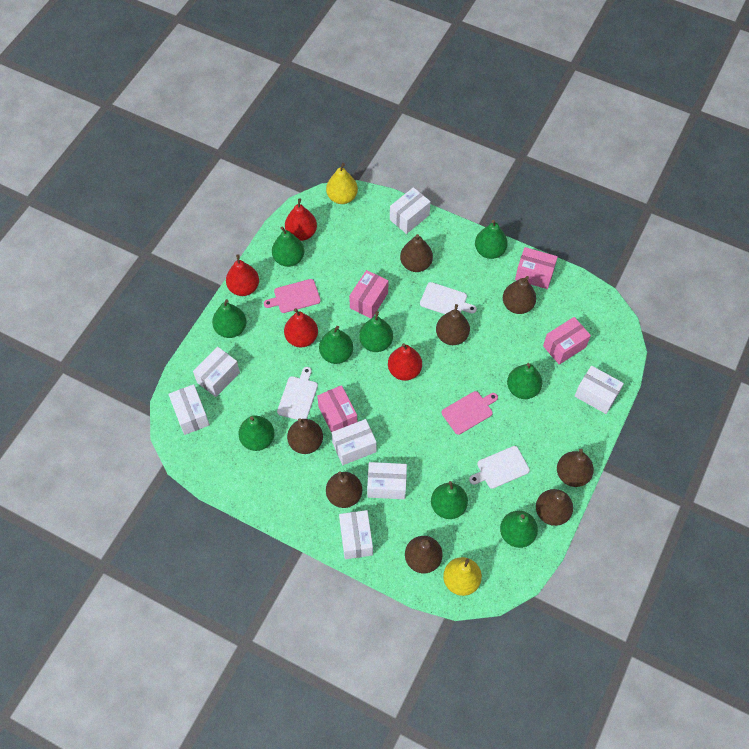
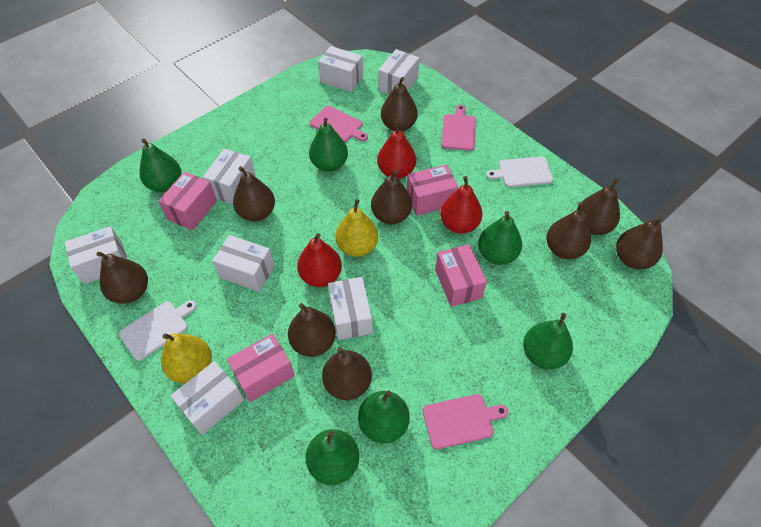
brown pear: 8 -> 9
green pear: 9 -> 6
pink cutting board: 2 -> 3
red pear: 4 -> 3
white cutting board: 3 -> 2

